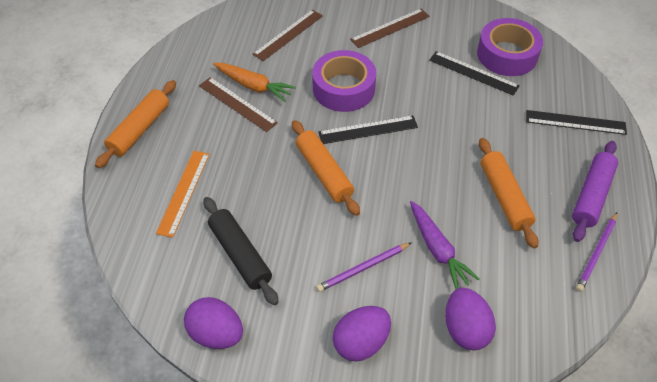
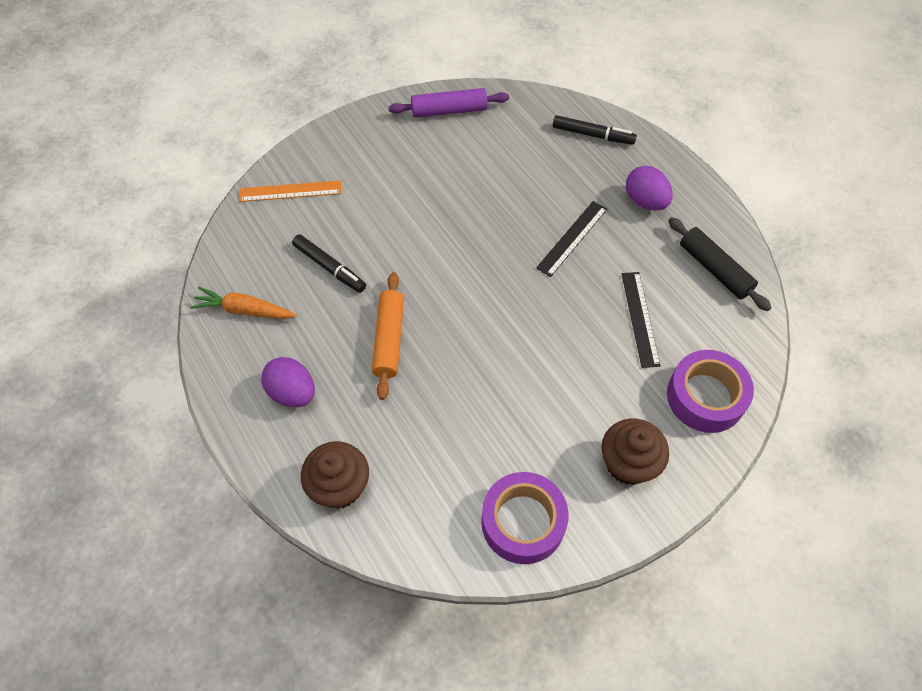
black marker: 0 -> 2
black ruler: 3 -> 2
brown cupcake: 0 -> 2
brown ruler: 3 -> 0
orange rolling pin: 3 -> 1
purple carrot: 1 -> 0
purple egg: 3 -> 2
purple pencil: 2 -> 0

